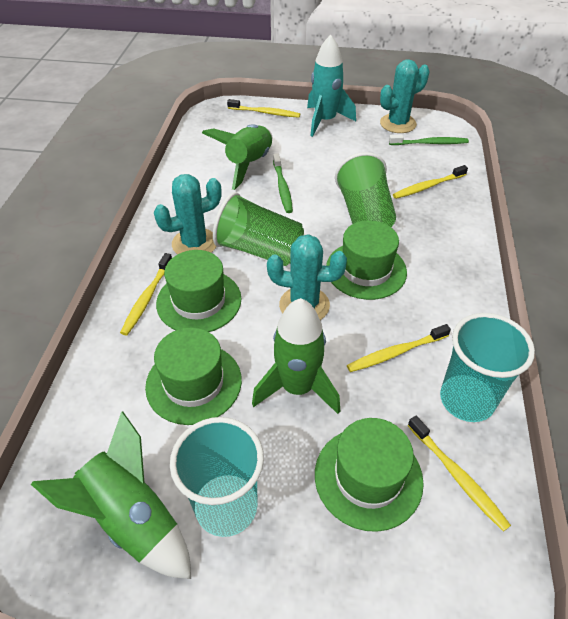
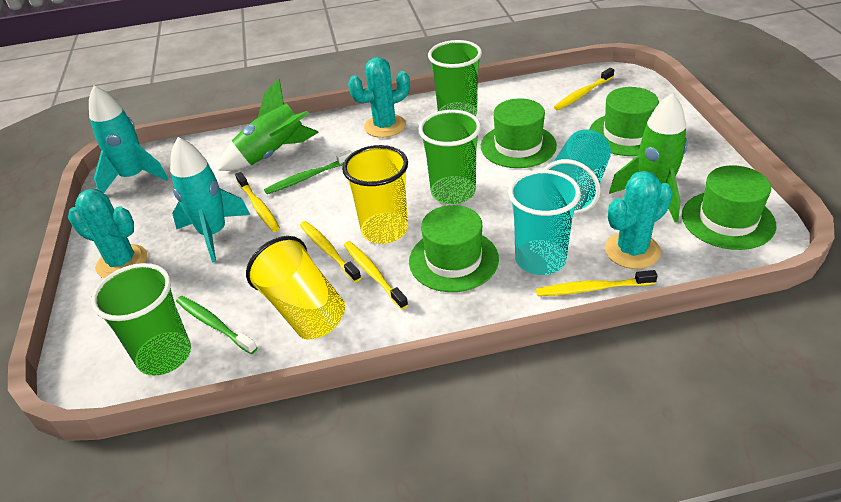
green cup: 2 -> 3
green rocket: 3 -> 2
turquoise rocket: 1 -> 2
yellow cup: 0 -> 2

